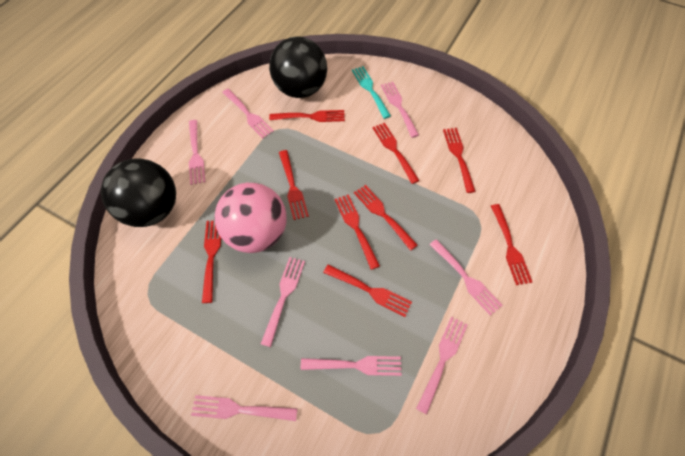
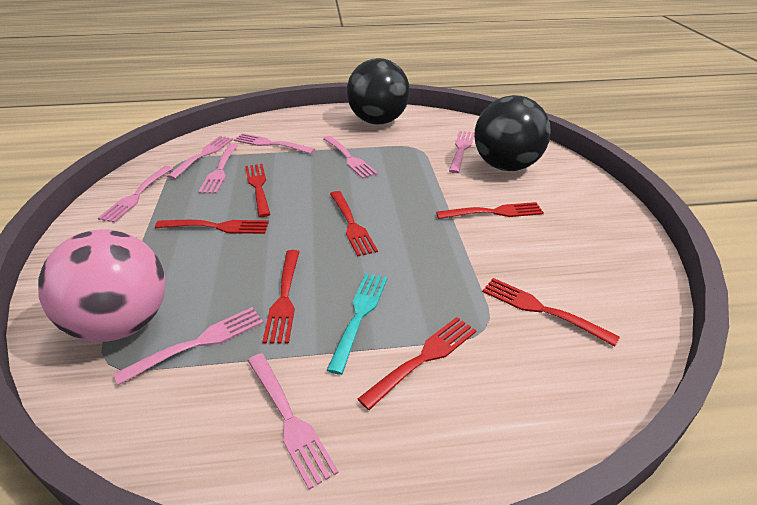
red fork: 9 -> 7

